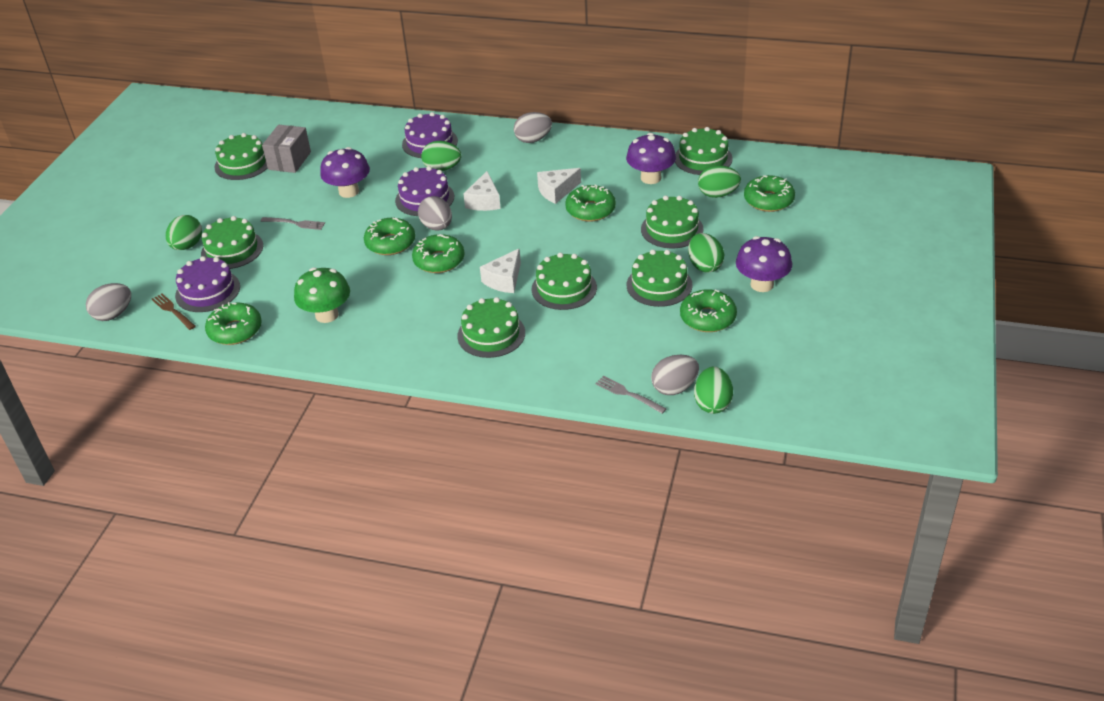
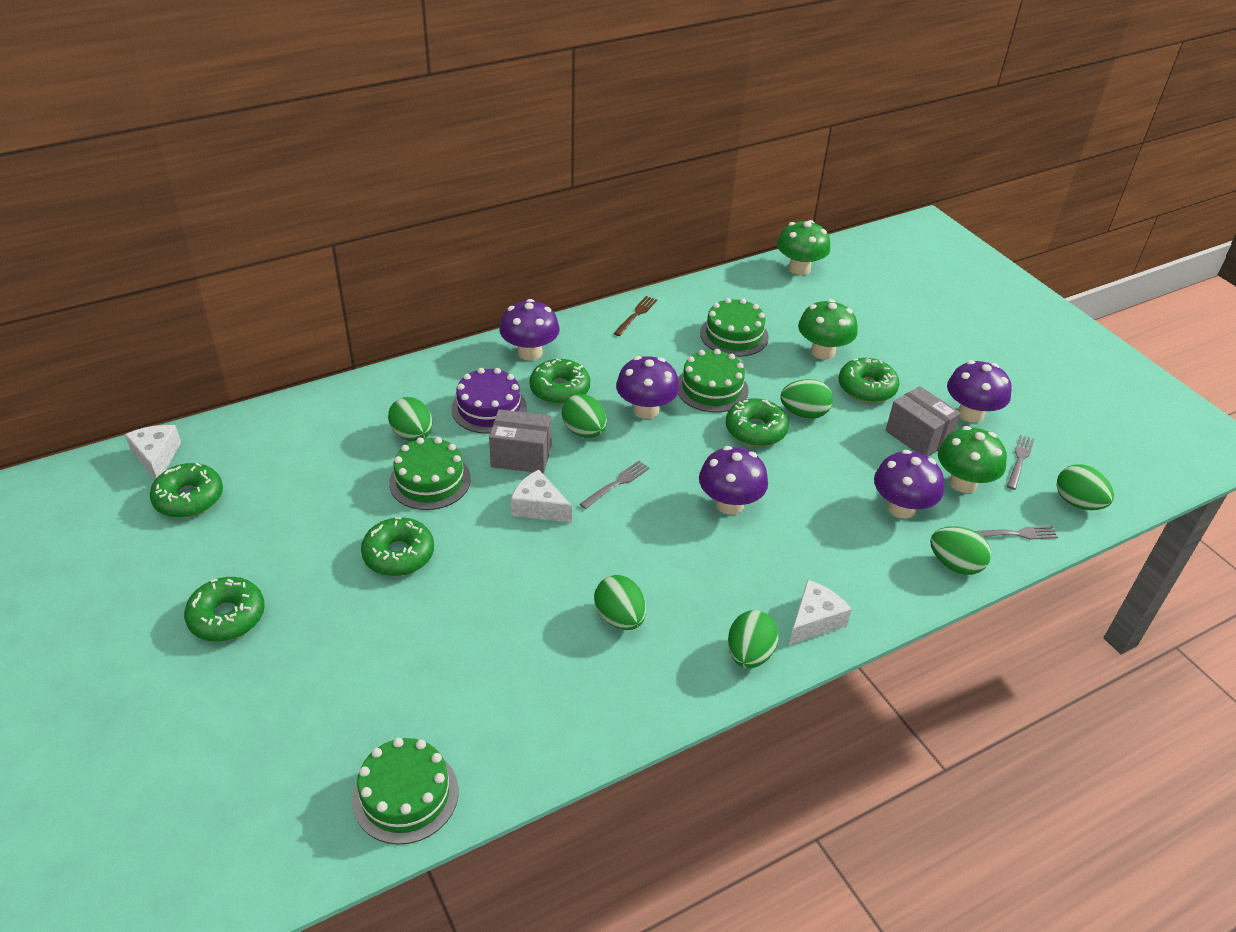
green cake: 7 -> 4
green egg: 5 -> 7
green mushroom: 1 -> 3
grey box: 1 -> 2
grey egg: 4 -> 0
grey fork: 2 -> 3
purple cake: 3 -> 1
purple mushroom: 3 -> 5

